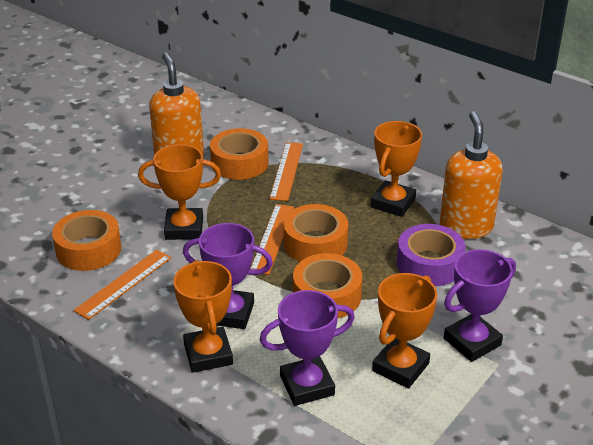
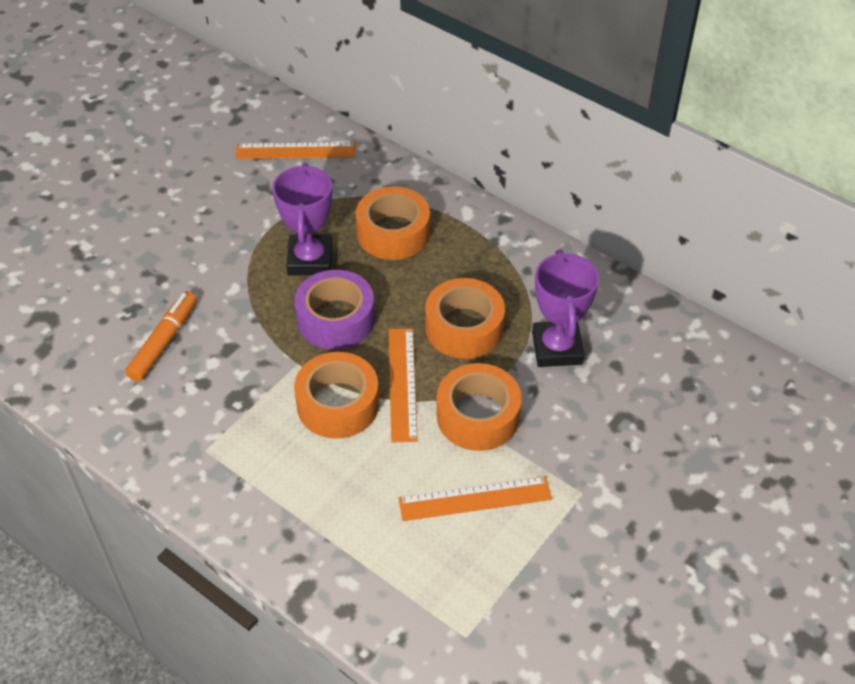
orange marker: 0 -> 1
orange soap dispenser: 2 -> 0
orange trophy: 4 -> 0
purple trophy: 3 -> 2

